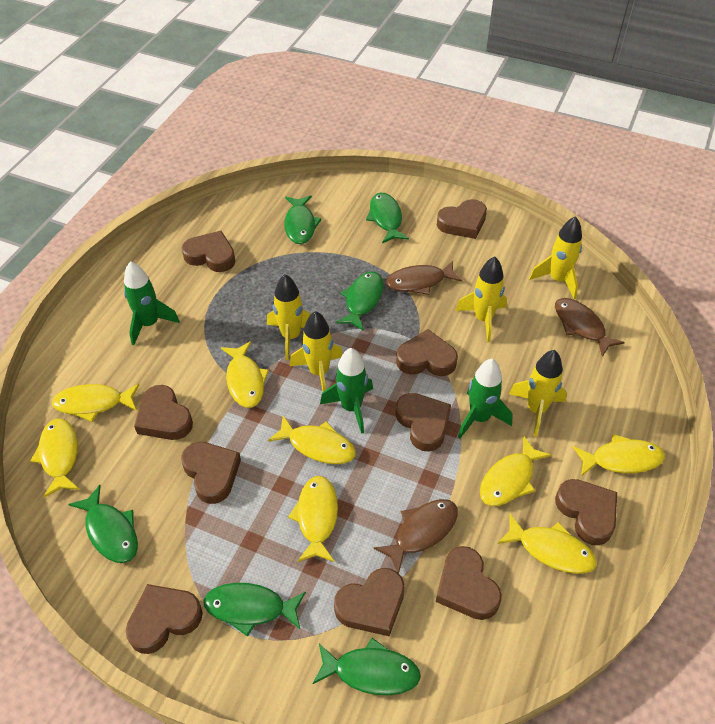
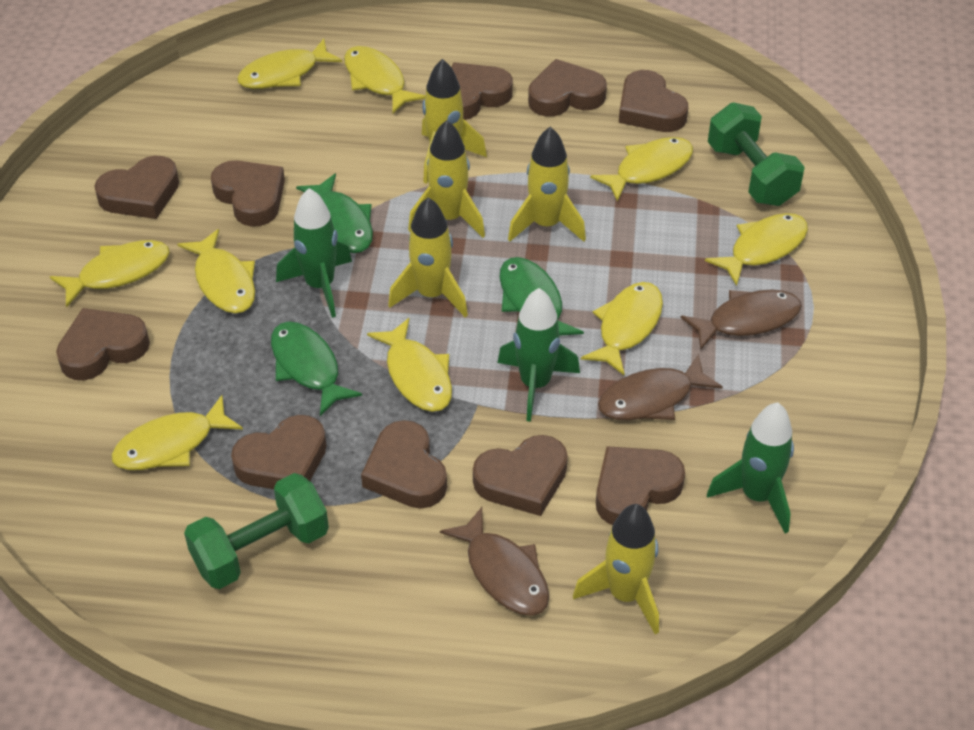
green dumbbell: 0 -> 2
green fish: 6 -> 3
yellow fish: 8 -> 9

